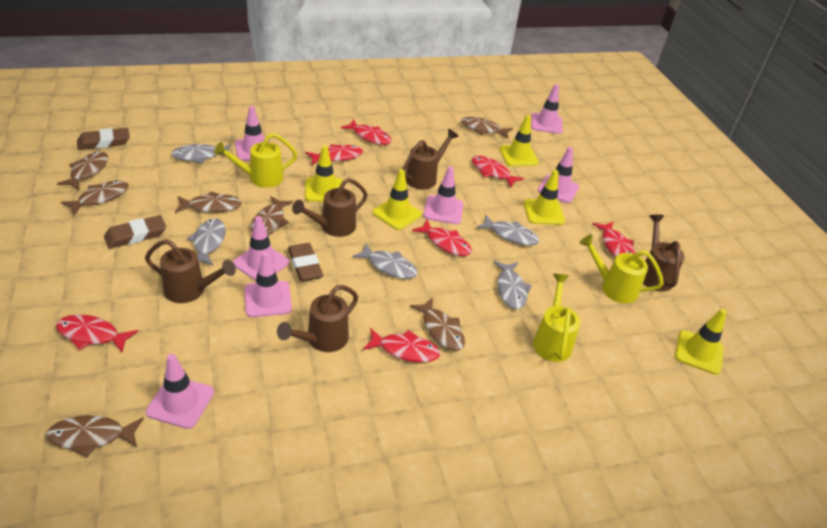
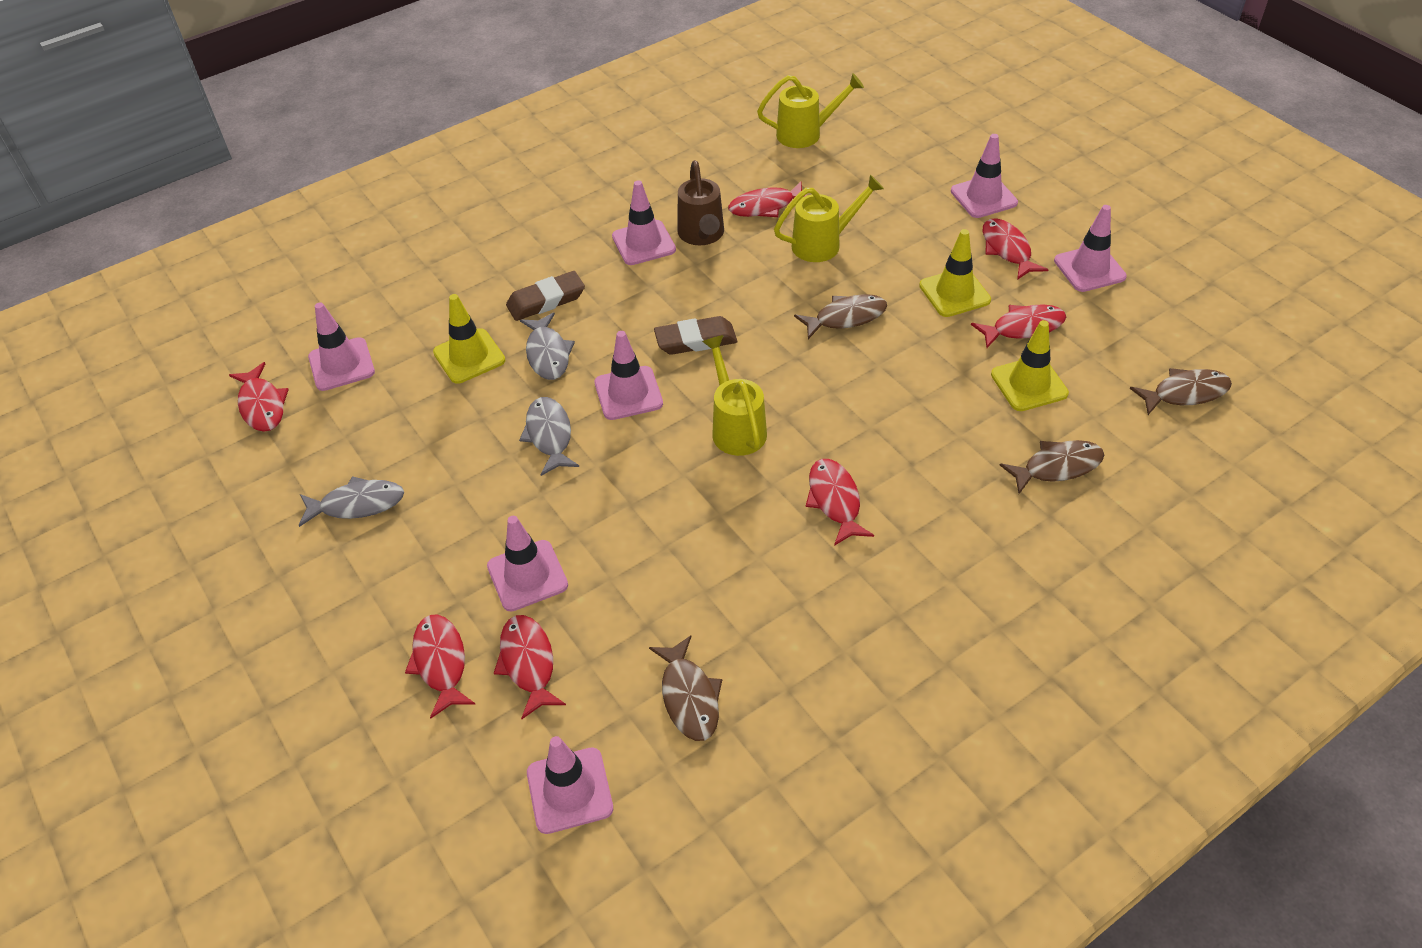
brown eraser: 3 -> 2
brown fish: 7 -> 4
brown watering can: 5 -> 1
grey fish: 5 -> 3
yellow traffic cone: 5 -> 3

